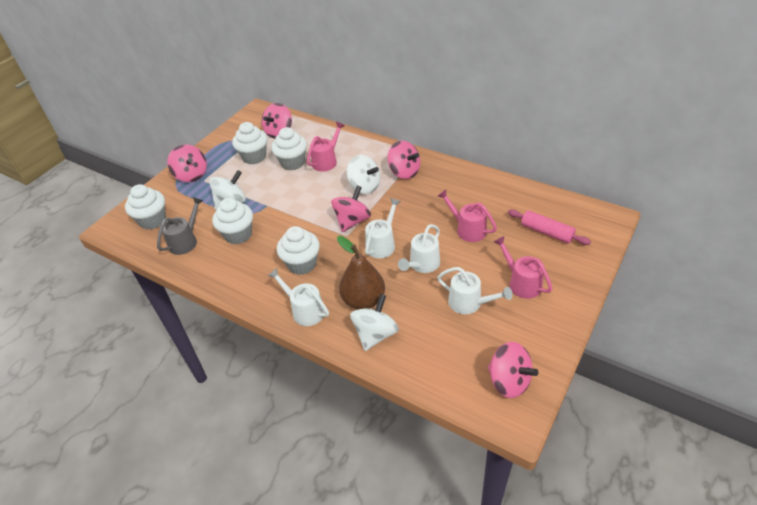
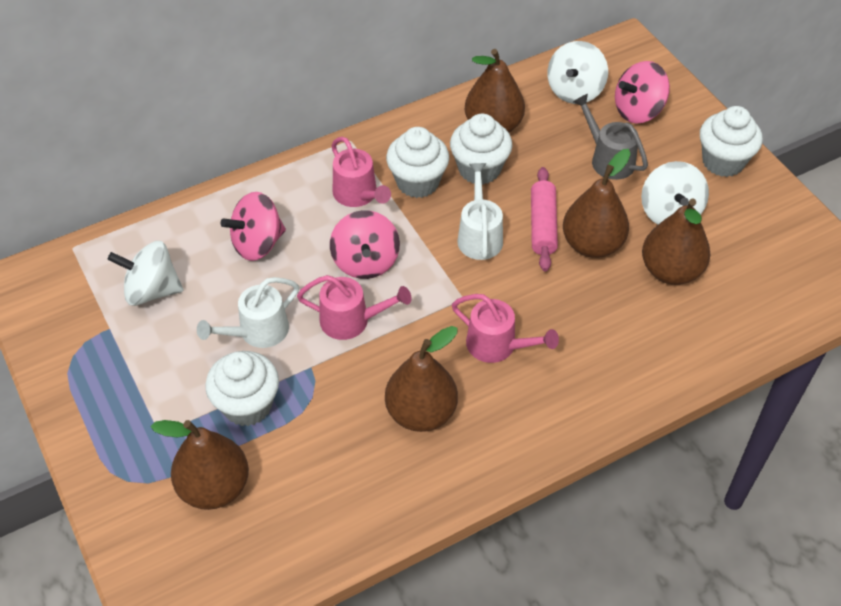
brown pear: 1 -> 5
pink spinning top: 5 -> 3
white cupcake: 5 -> 4
white watering can: 4 -> 2

